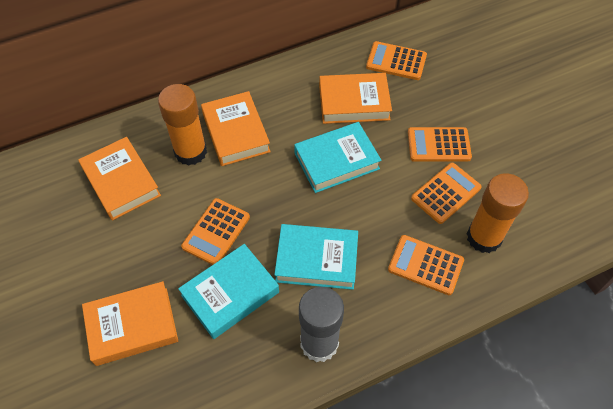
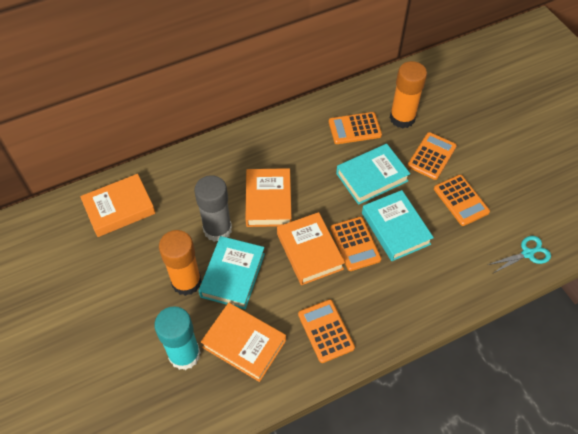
turquoise glue stick: 0 -> 1
turquoise scissors: 0 -> 1

